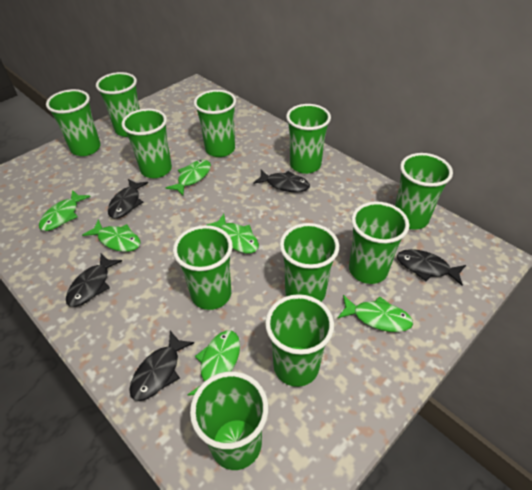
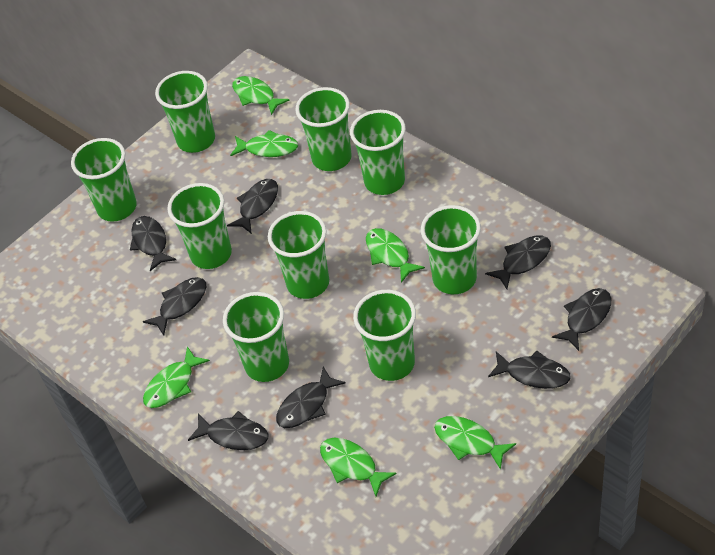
black fish: 5 -> 8
green cup: 11 -> 9

